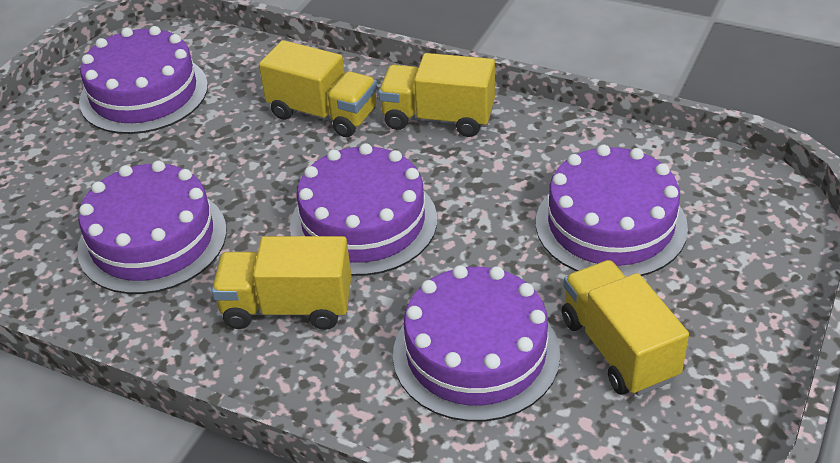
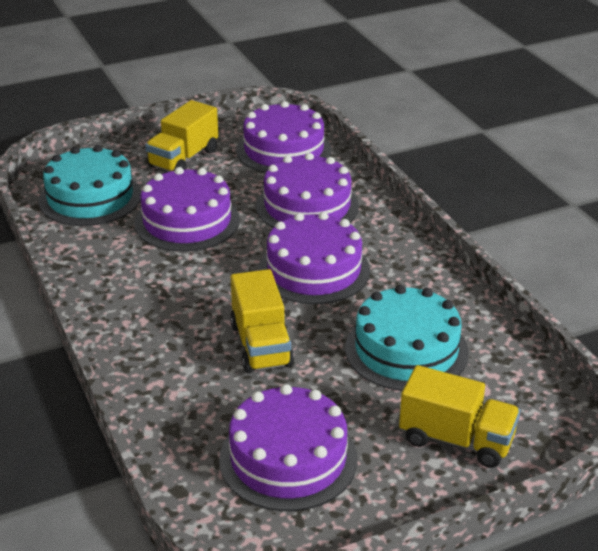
turquoise cake: 0 -> 2
yellow truck: 4 -> 3

